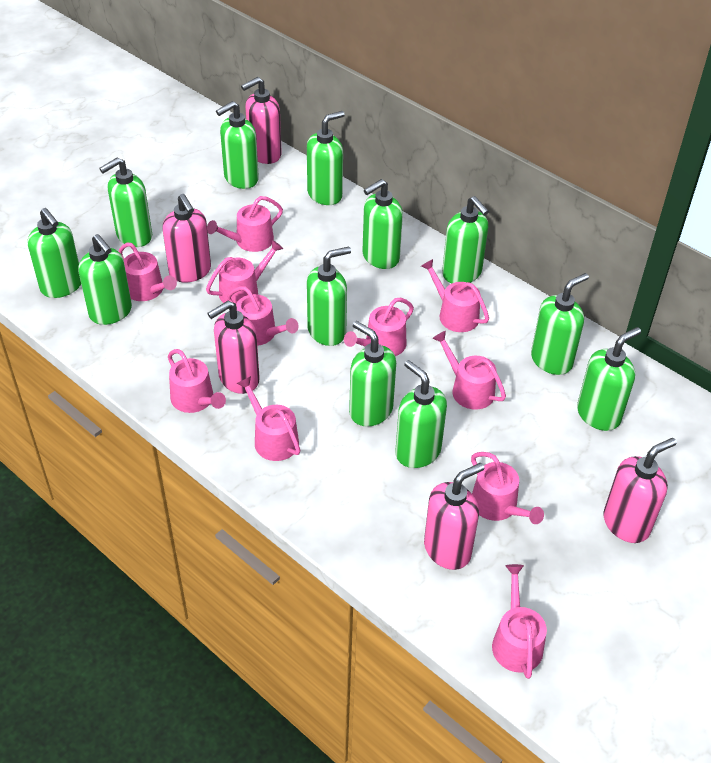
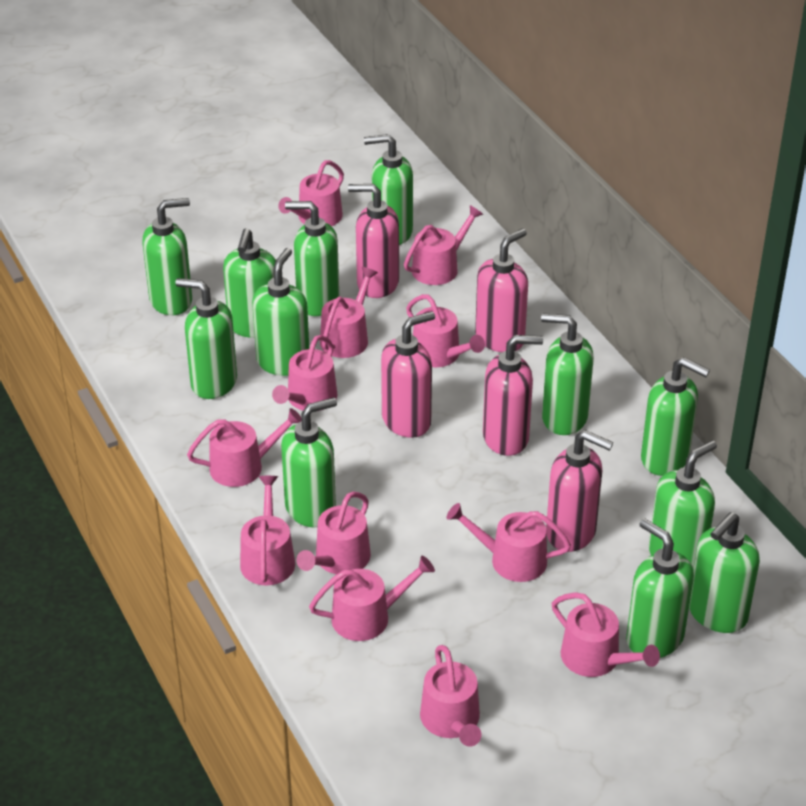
pink watering can: 11 -> 12

